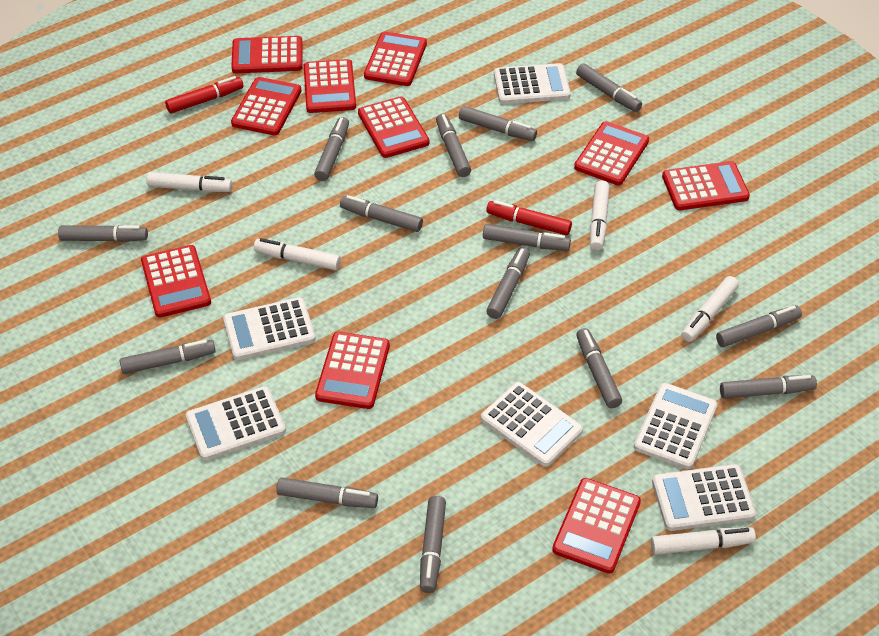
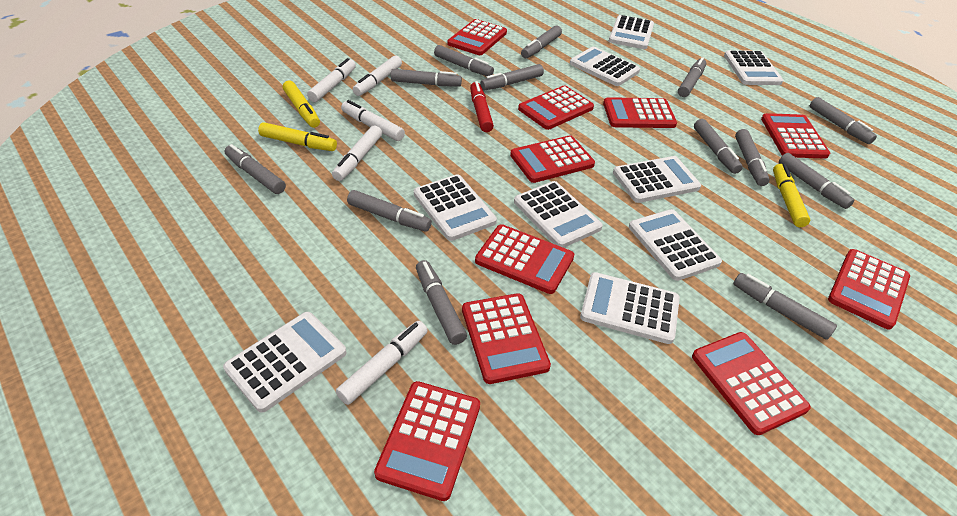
grey marker: 14 -> 13
red marker: 2 -> 1
white calculator: 6 -> 9
yellow marker: 0 -> 3

